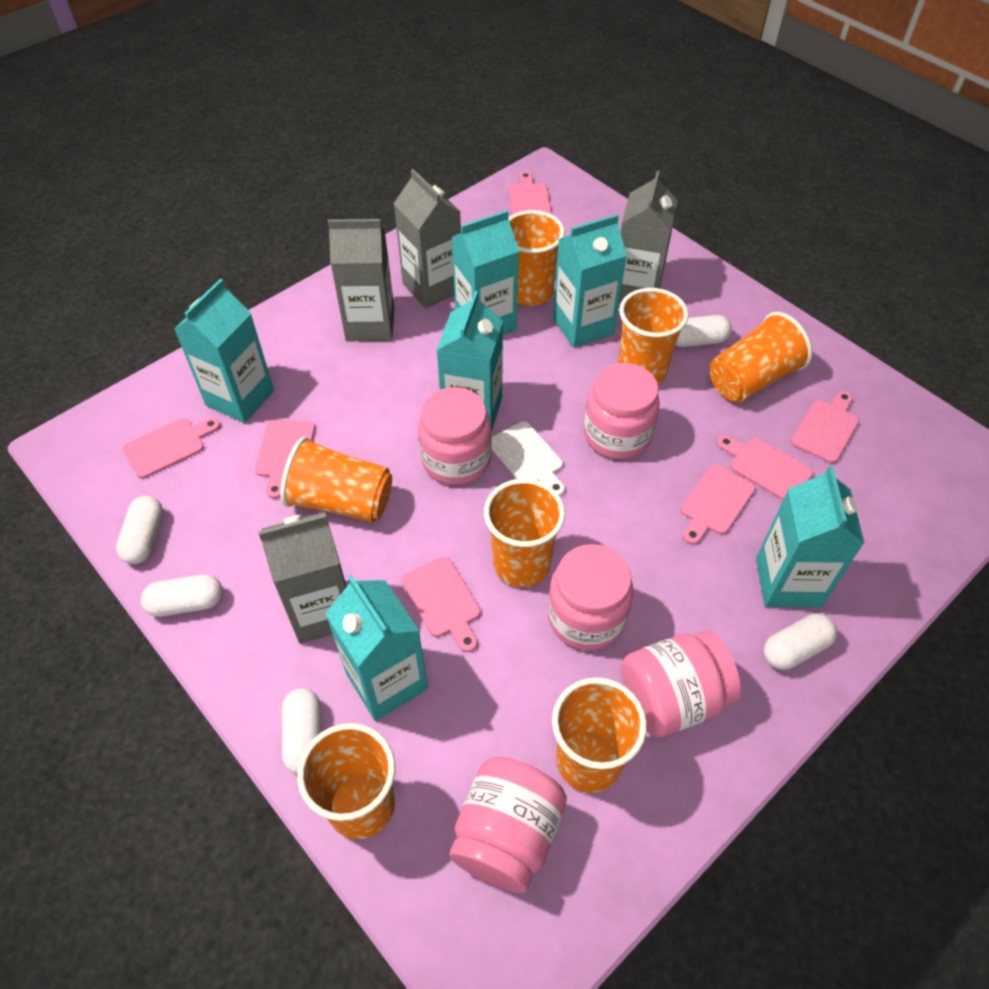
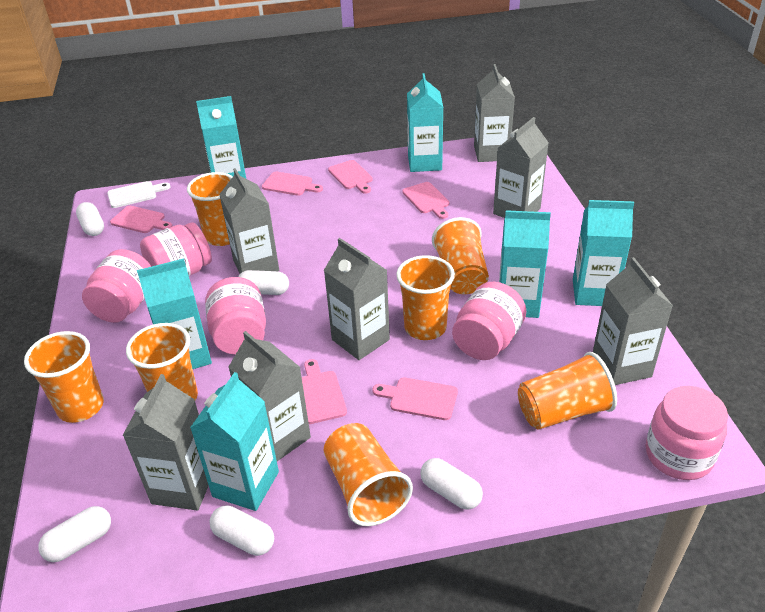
grey carton: 4 -> 7
pink cutting board: 7 -> 6

